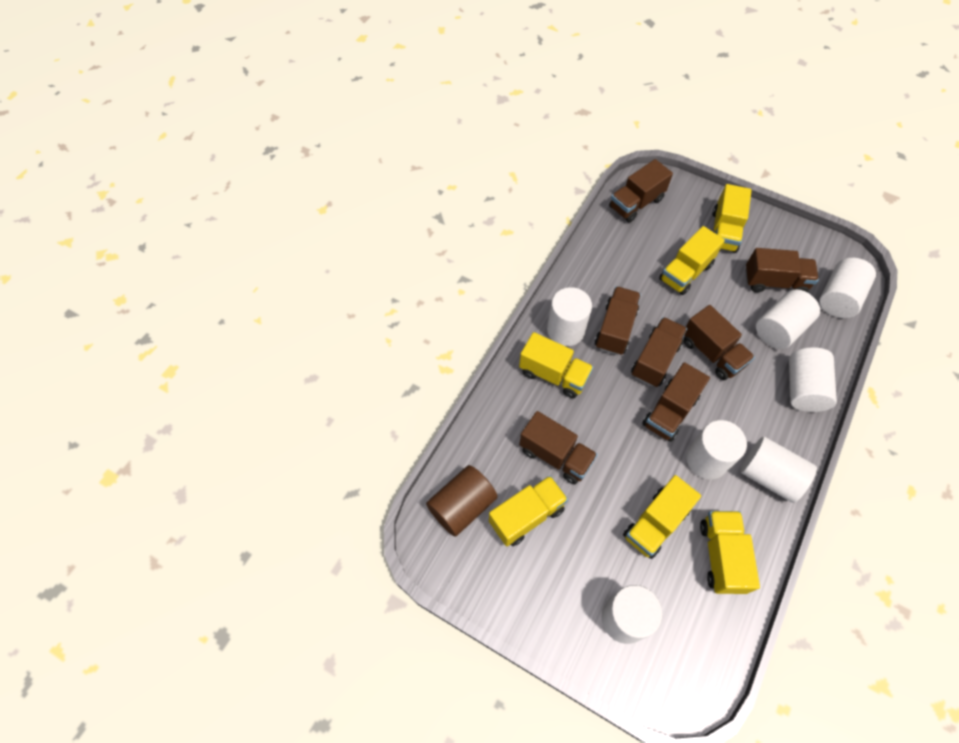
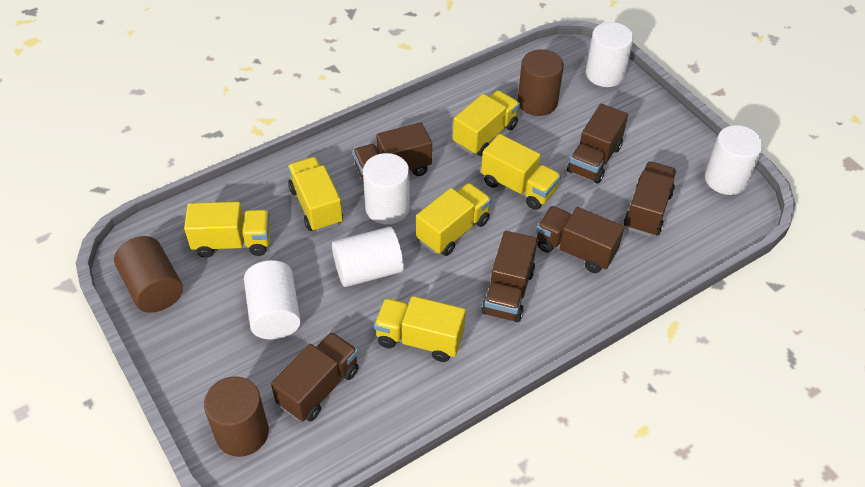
brown cylinder: 1 -> 3
brown truck: 7 -> 6
white cylinder: 7 -> 5

